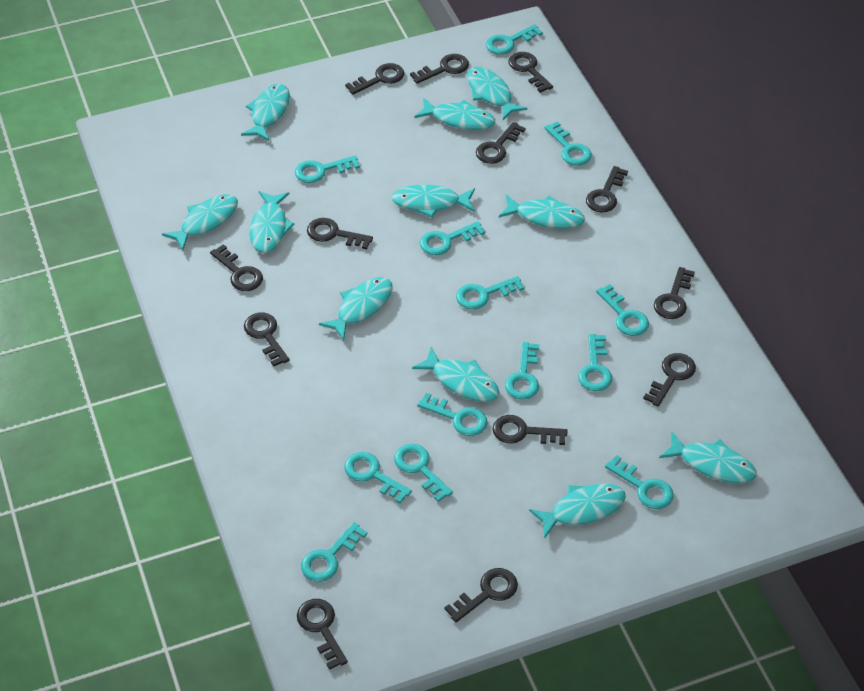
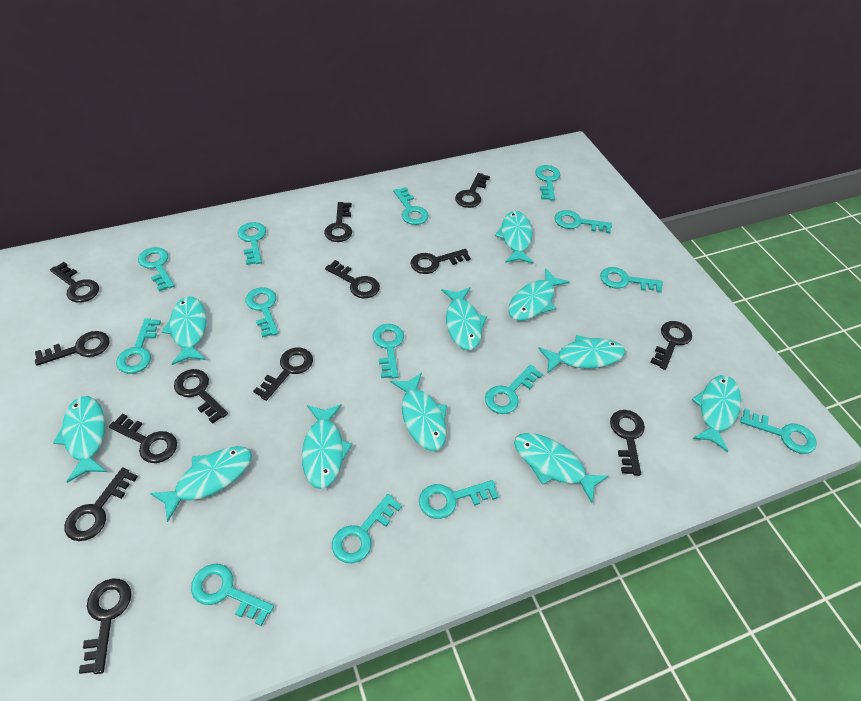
turquoise key: 13 -> 14

